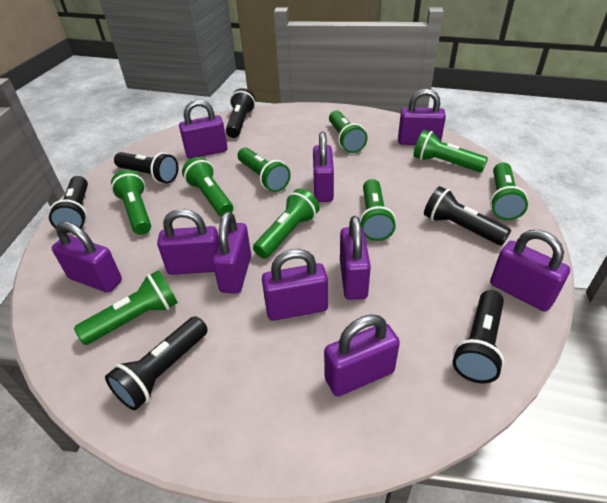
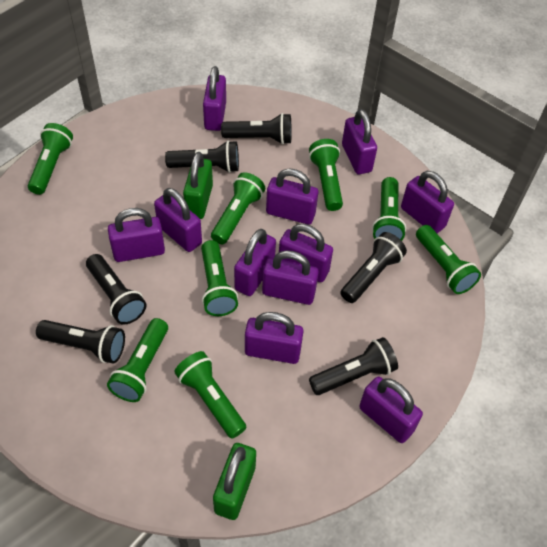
green flashlight: 9 -> 8
green padlock: 0 -> 2
purple padlock: 10 -> 11

